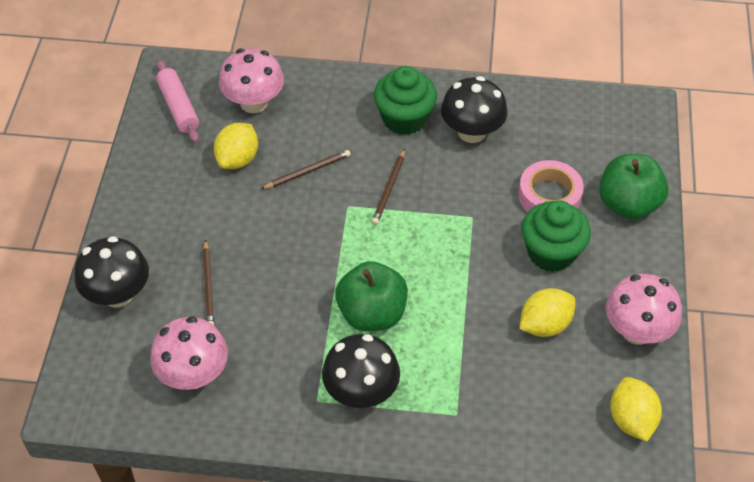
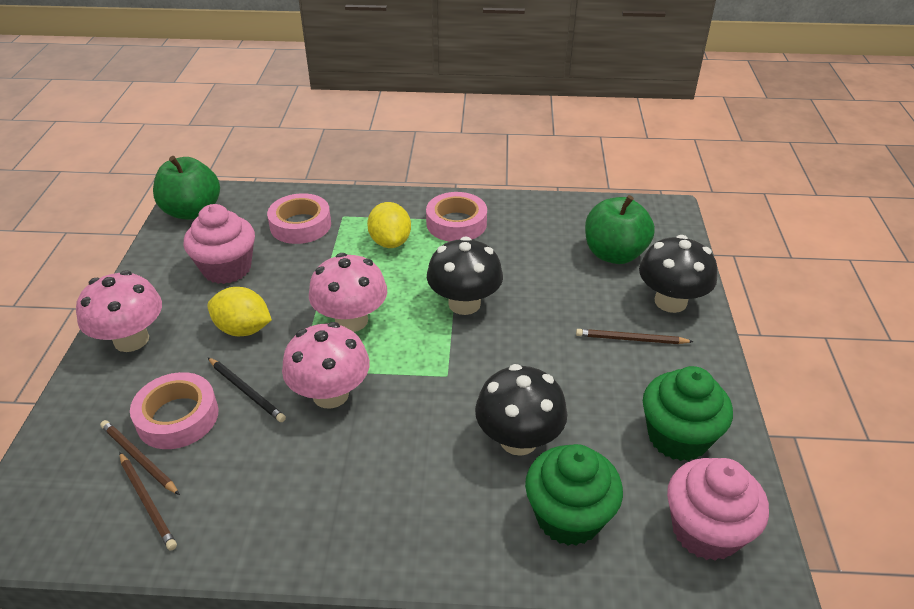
black pencil: 0 -> 1
pink cupcake: 0 -> 2
pink rolling pin: 1 -> 0
pink tape: 1 -> 3
yellow lemon: 3 -> 2

